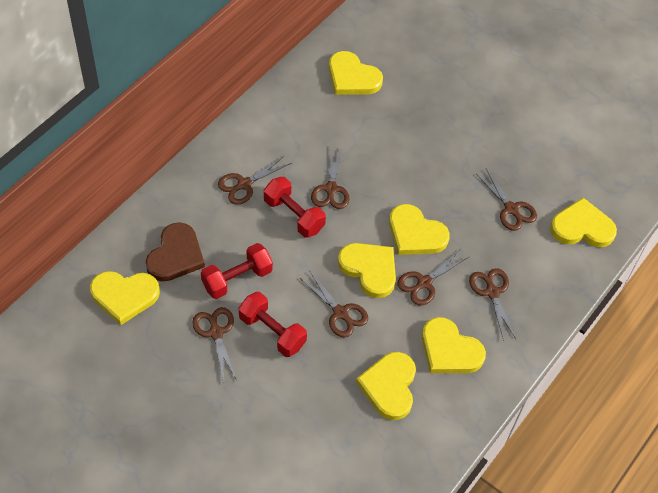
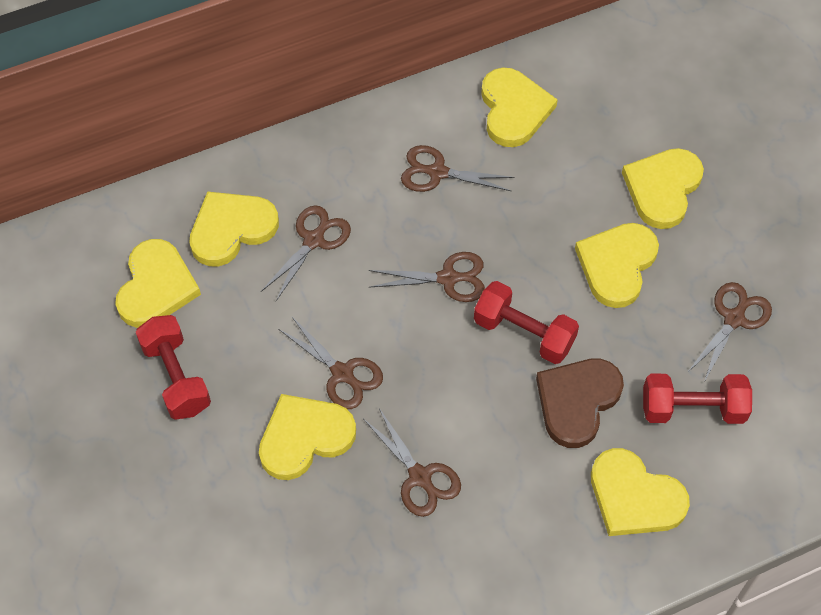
brown scissors: 7 -> 6

